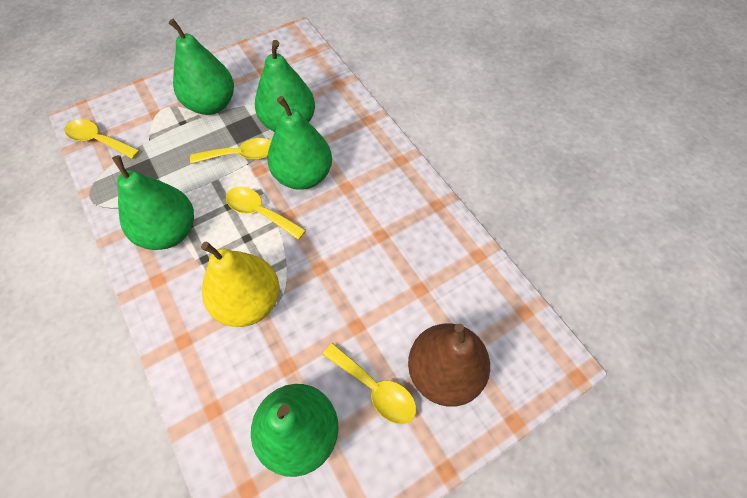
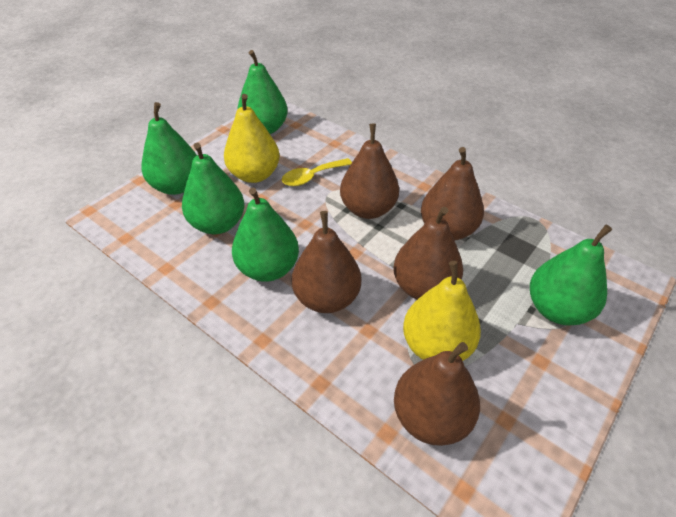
brown pear: 1 -> 5
yellow pear: 1 -> 2
yellow spoon: 4 -> 1

